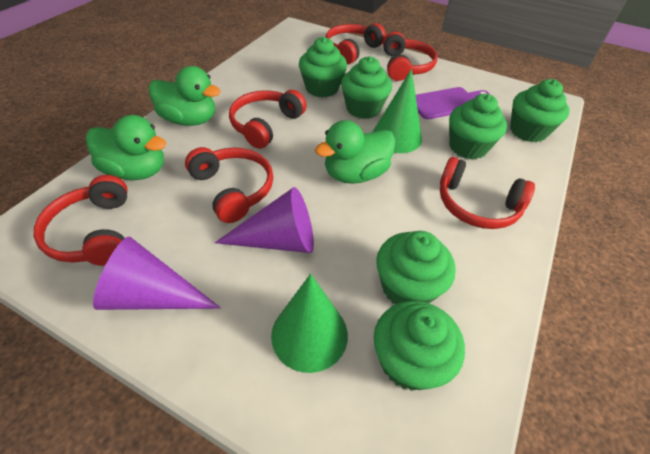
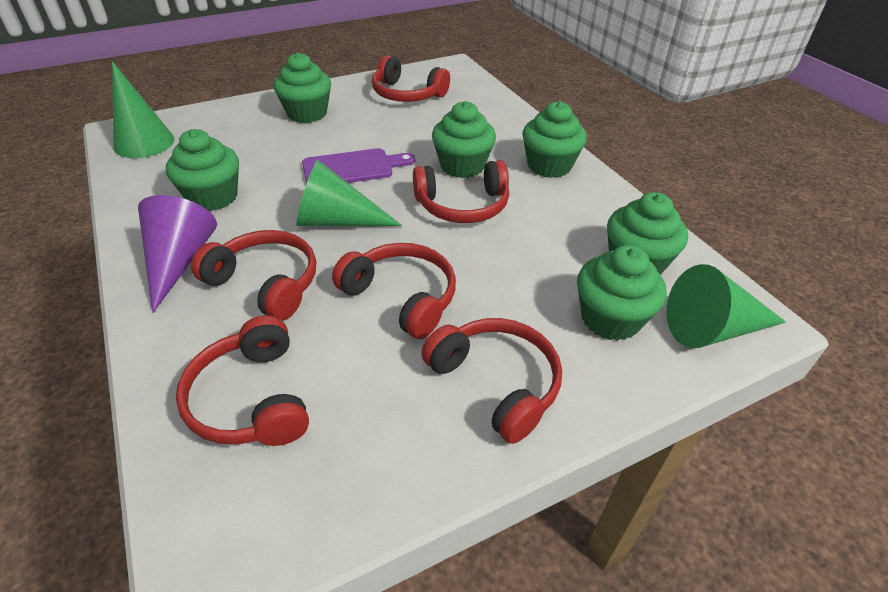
green cone: 2 -> 3
green duck: 3 -> 0
purple cone: 2 -> 1

